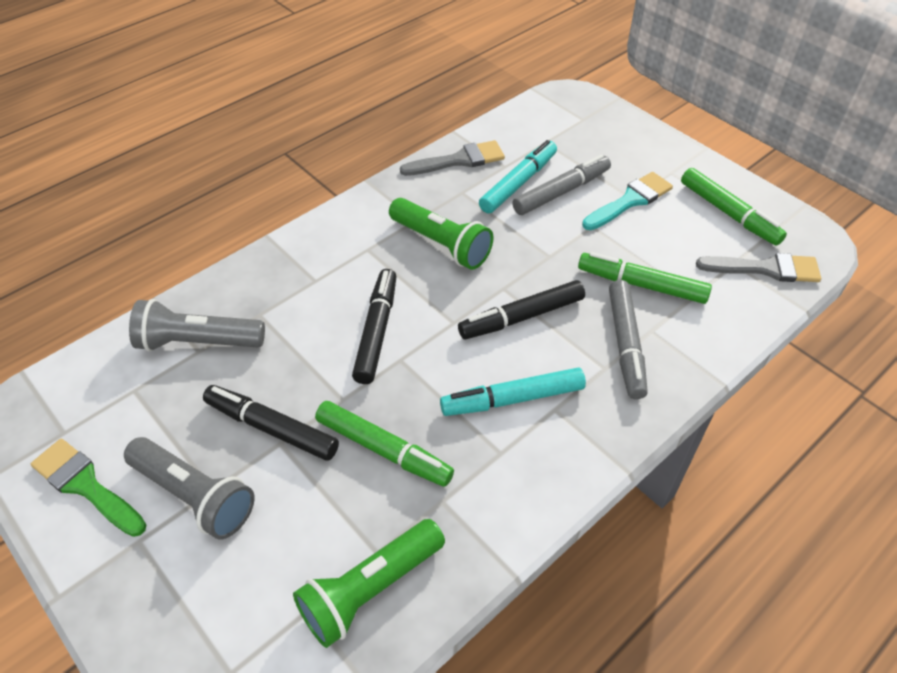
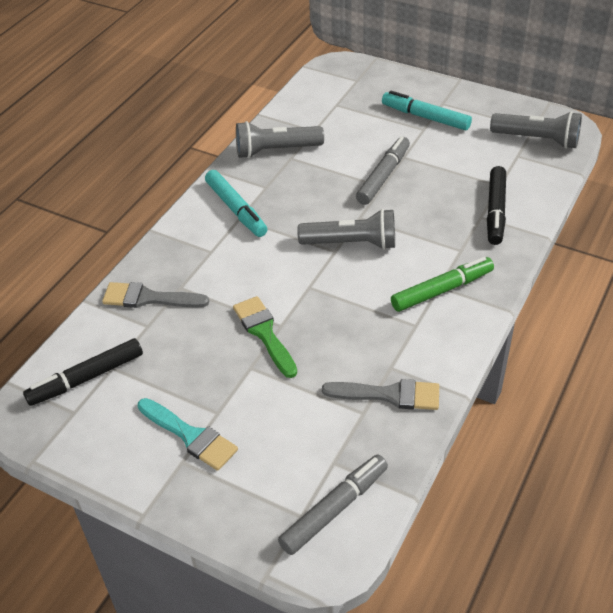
black marker: 3 -> 2
green flashlight: 2 -> 0
green marker: 3 -> 1
grey flashlight: 2 -> 3

